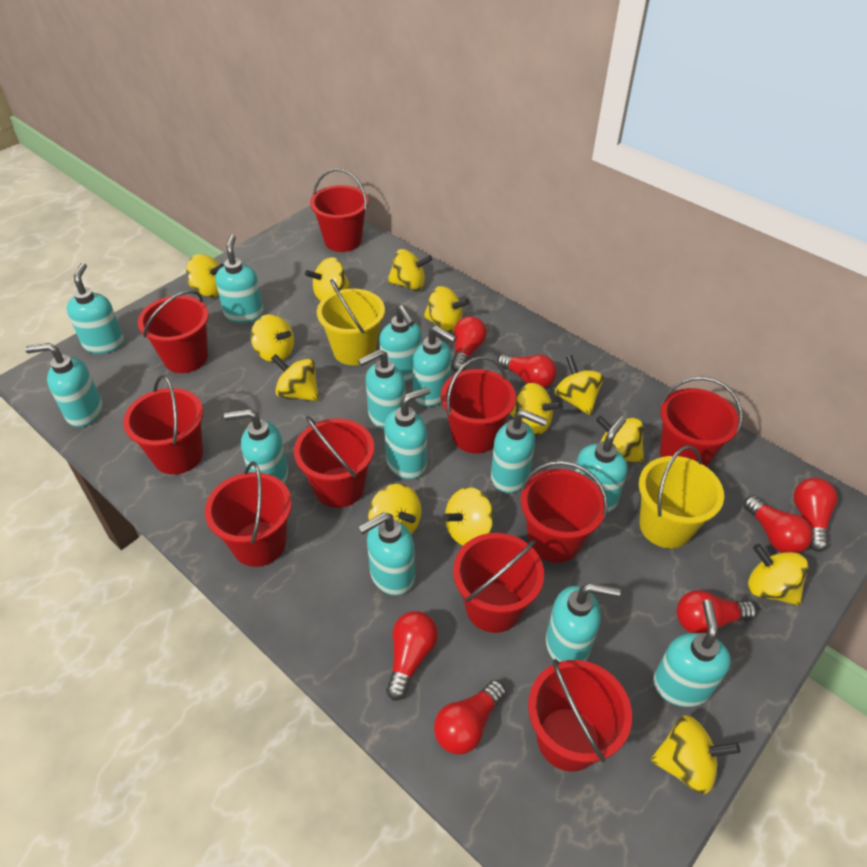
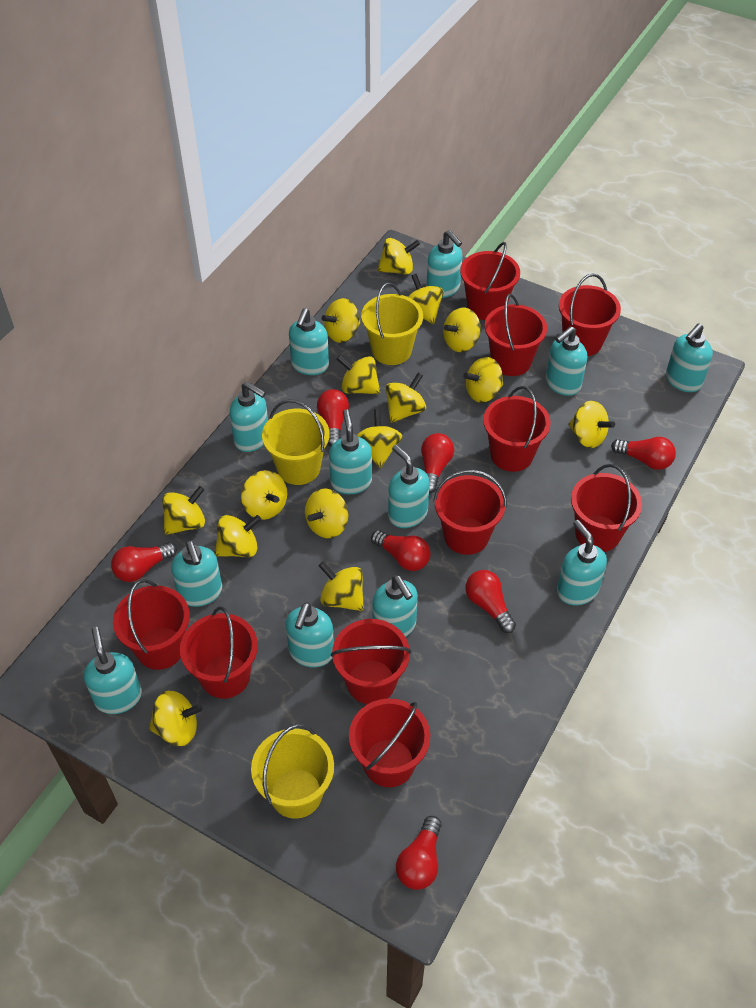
turquoise soap dispenser: 13 -> 12
yellow bucket: 2 -> 3
yellow spinning top: 13 -> 15

